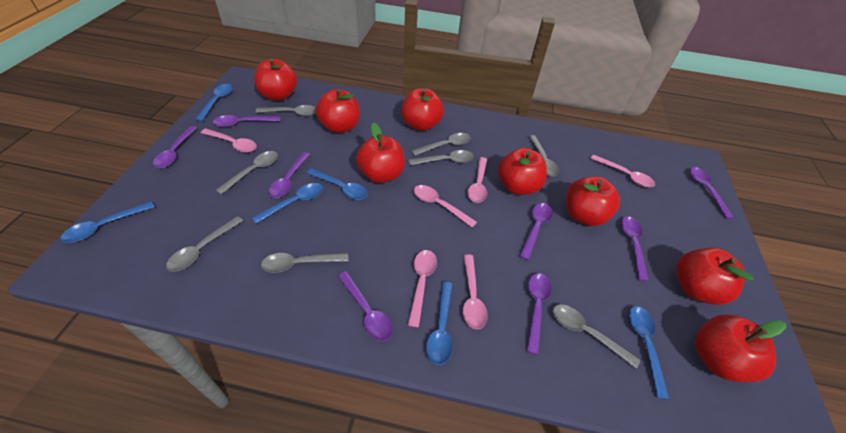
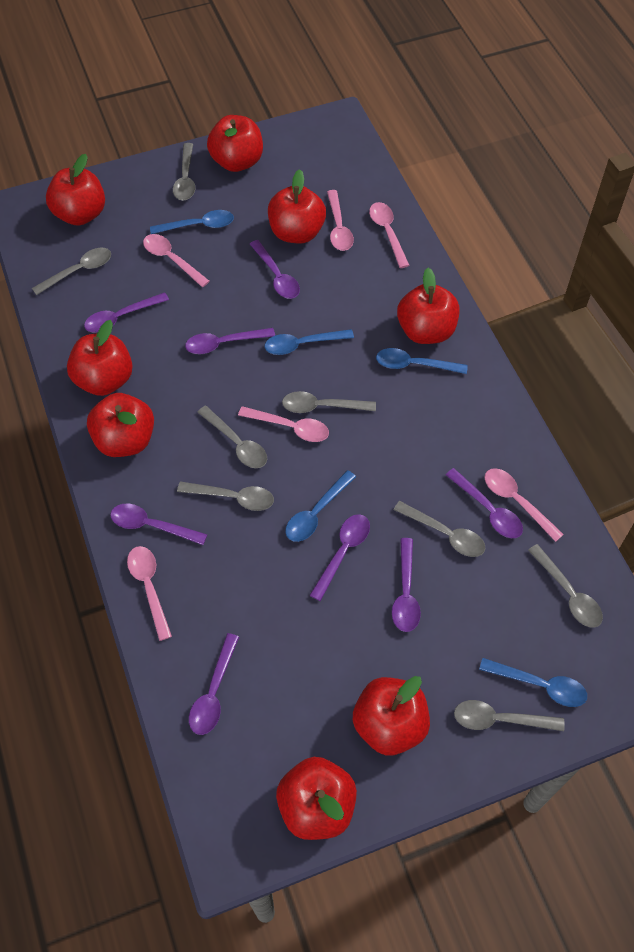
blue spoon: 6 -> 5

